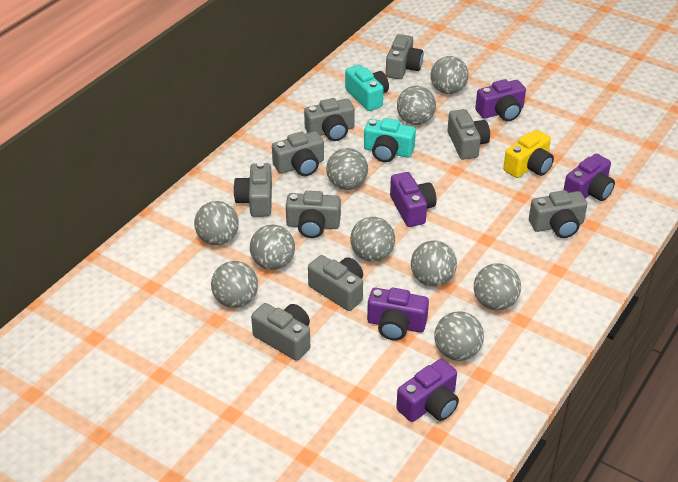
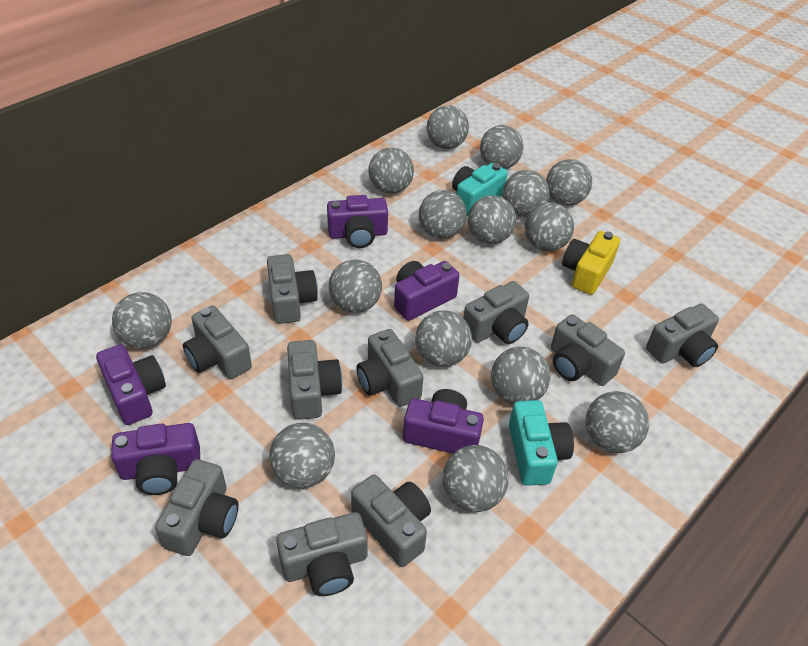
grey ball: 10 -> 15
grey camera: 9 -> 10

